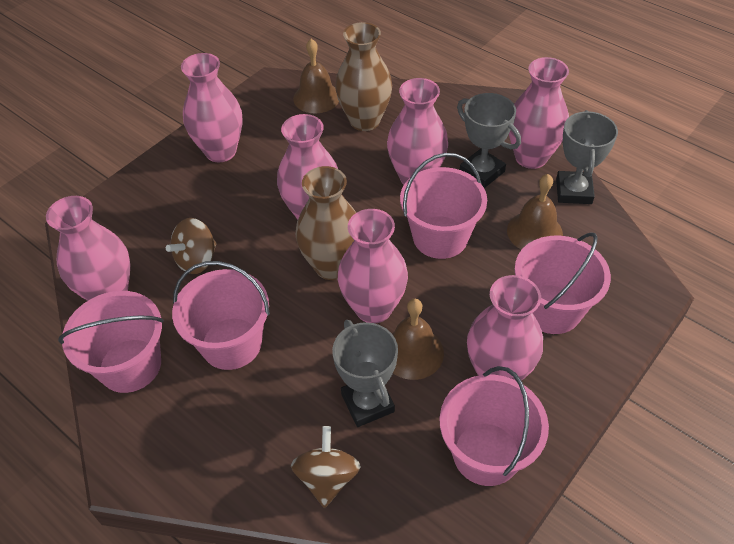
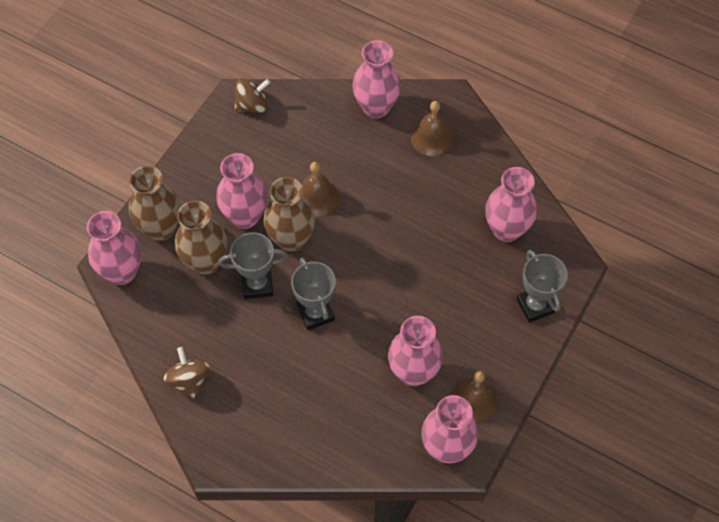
brown vase: 2 -> 3
pink bucket: 5 -> 0
pink vase: 7 -> 6

